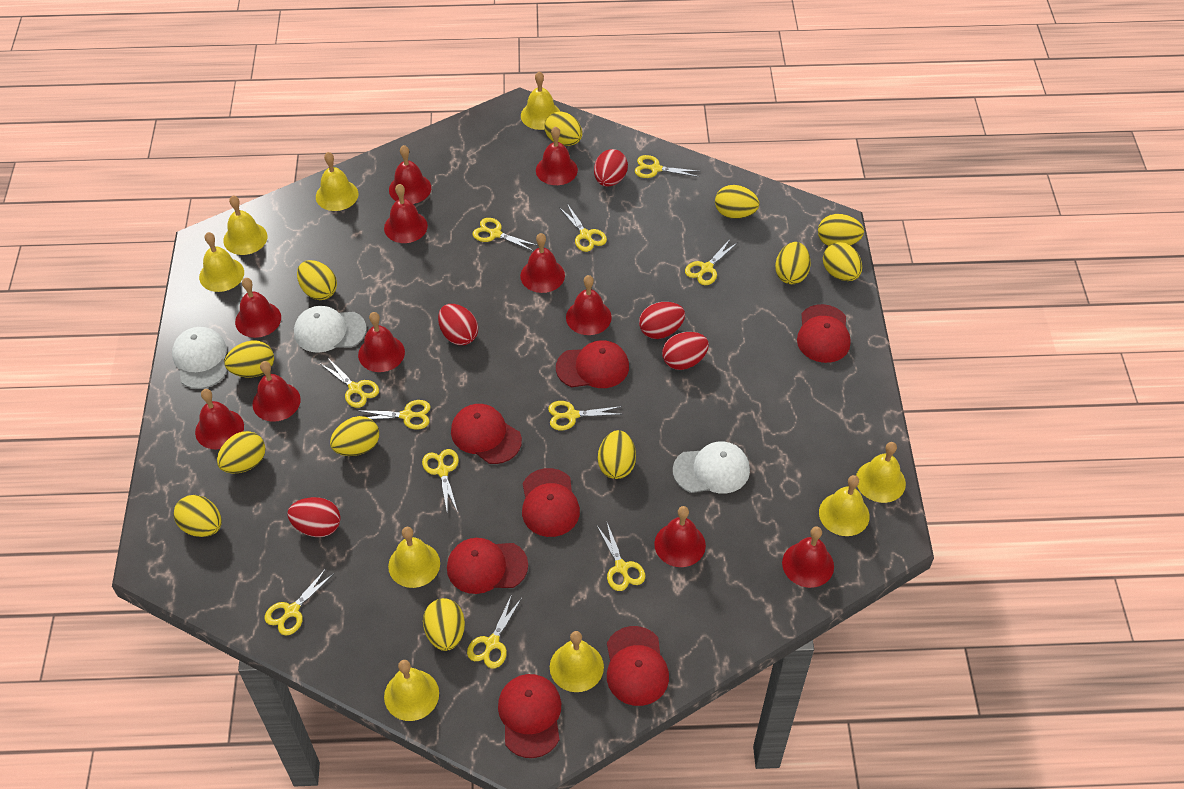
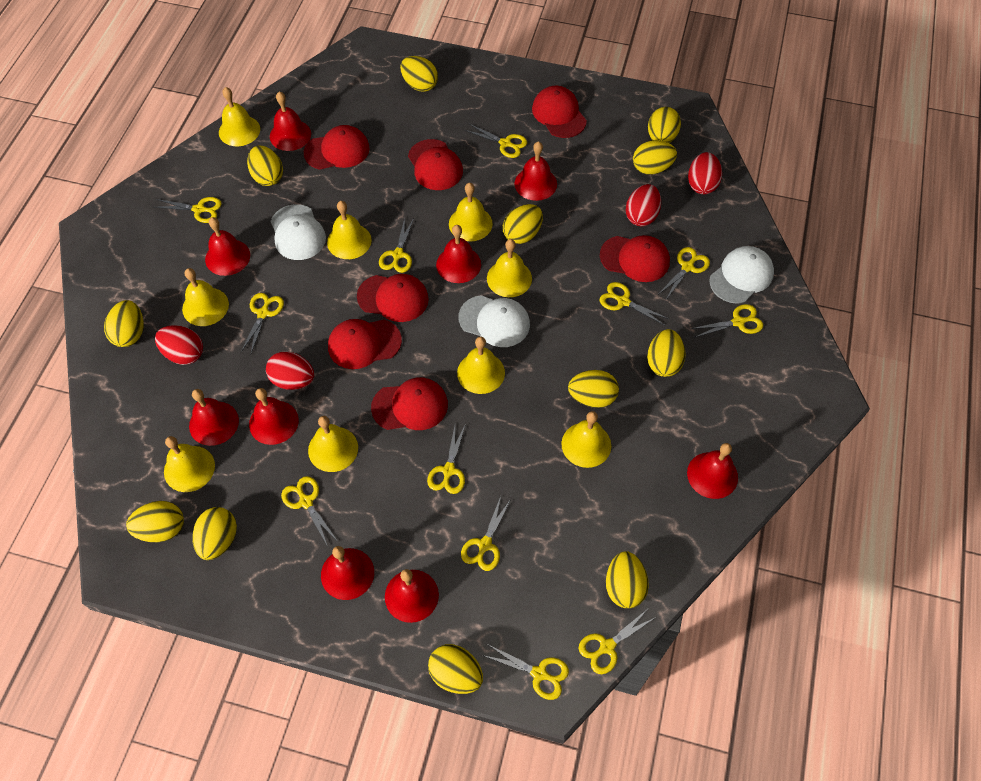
red bell: 11 -> 9
red egg: 5 -> 4
yellow scissors: 11 -> 12

